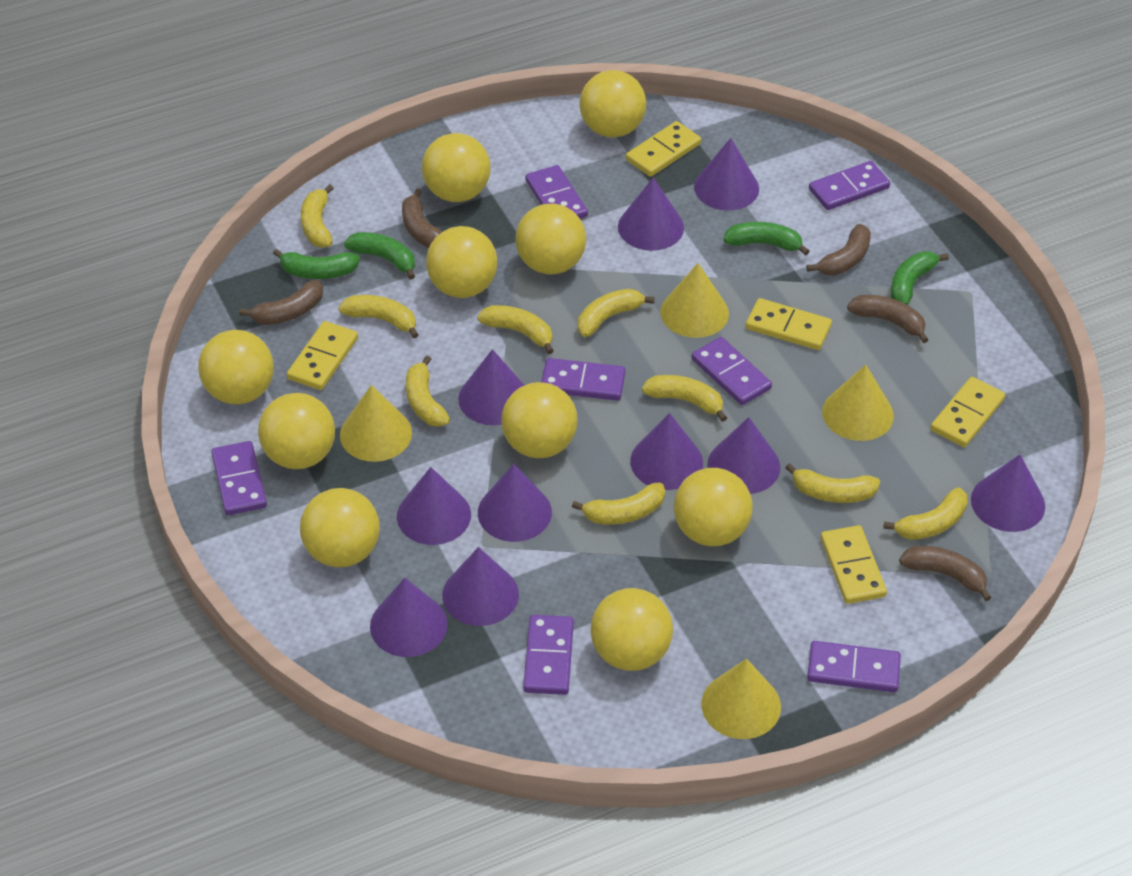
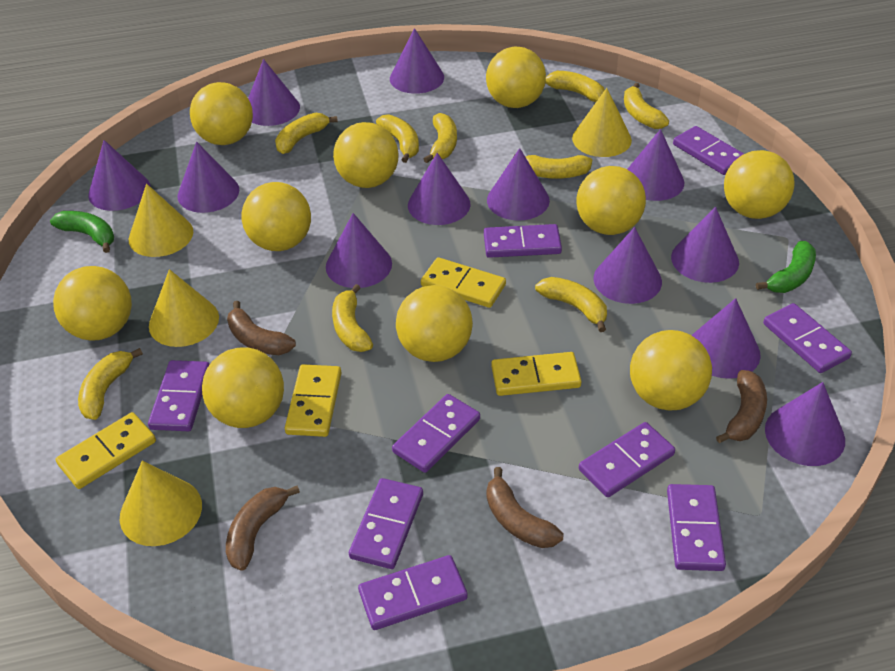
brown banana: 5 -> 4
green banana: 4 -> 2
purple cone: 10 -> 12
purple domino: 7 -> 9
yellow domino: 5 -> 4

